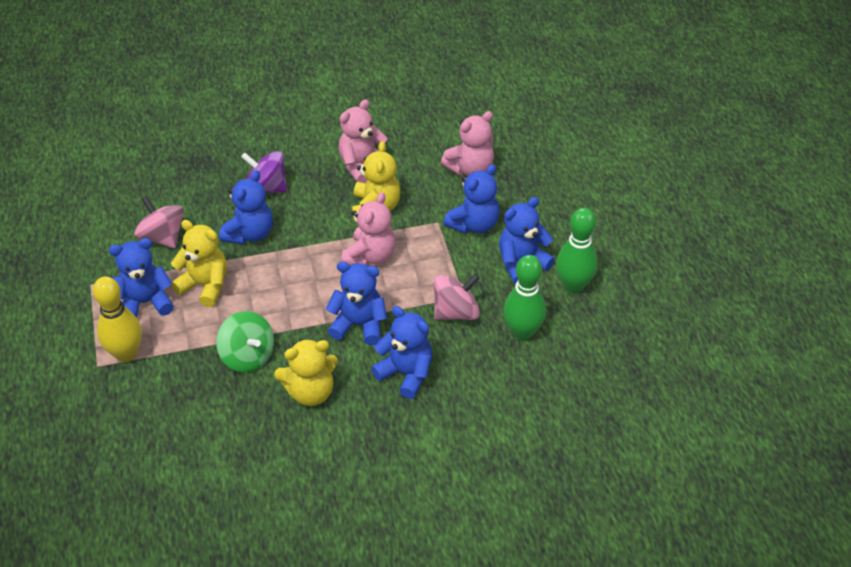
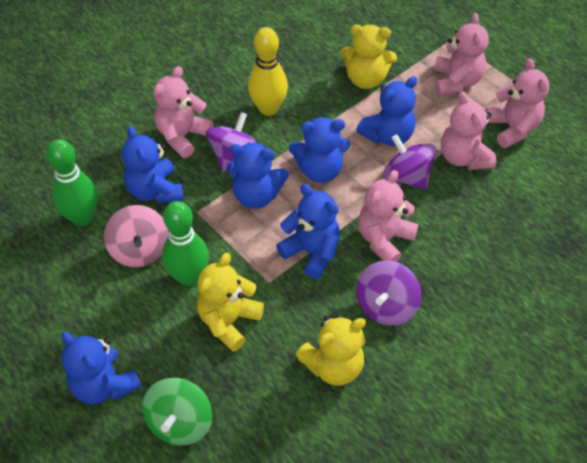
pink spinning top: 2 -> 1
pink teddy bear: 3 -> 5
purple spinning top: 1 -> 3

